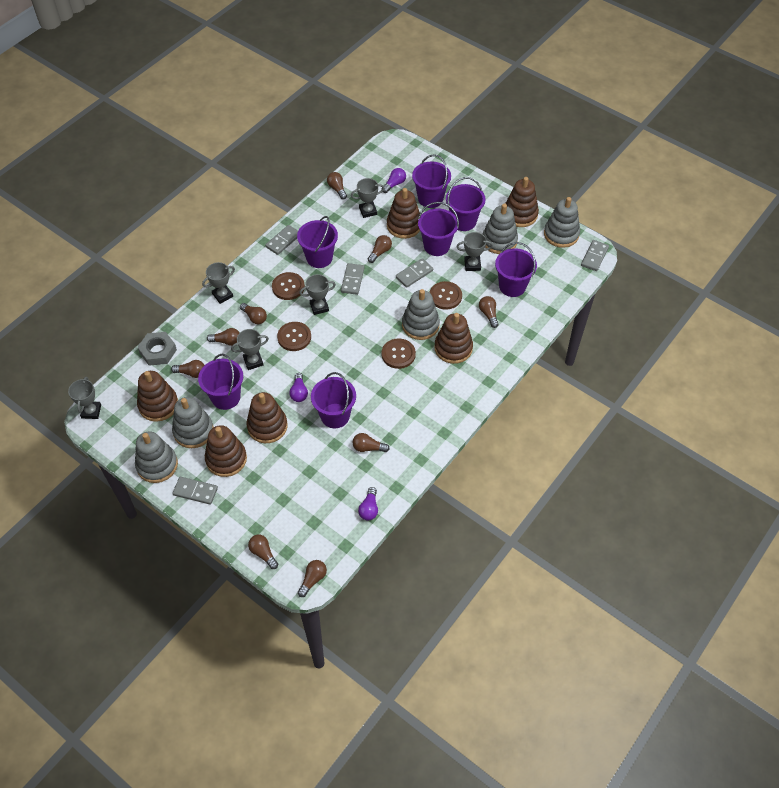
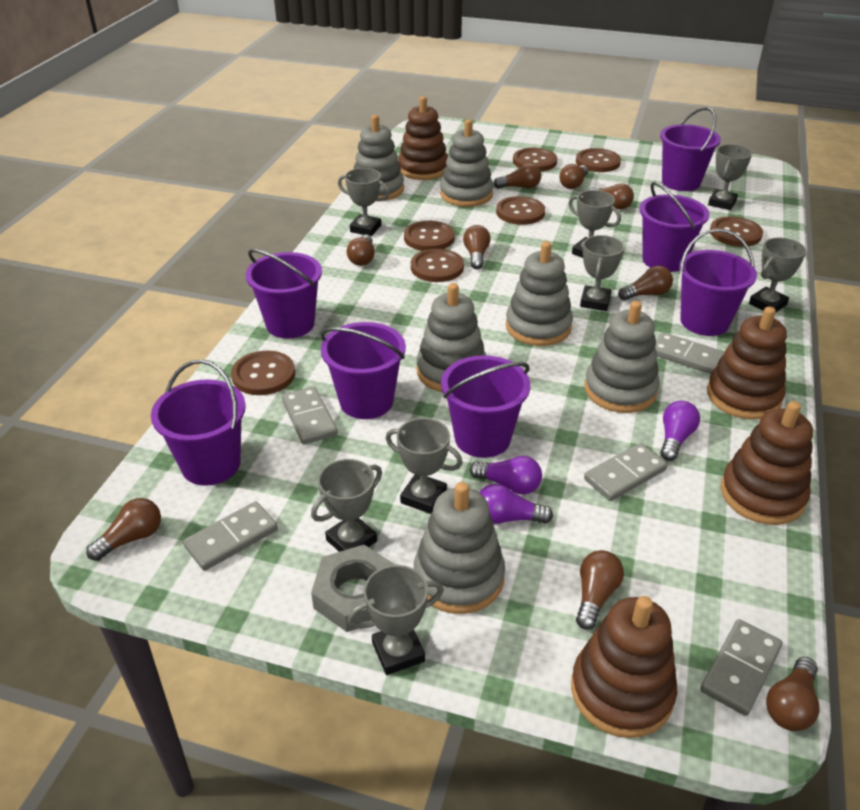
brown button: 4 -> 7
brown stacking toy: 6 -> 4
grey stacking toy: 5 -> 6
grey trophy: 6 -> 8

